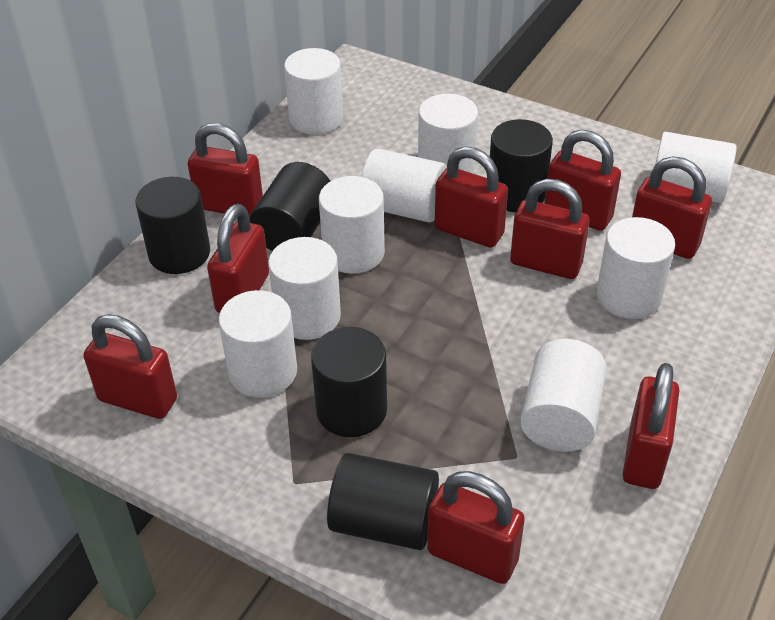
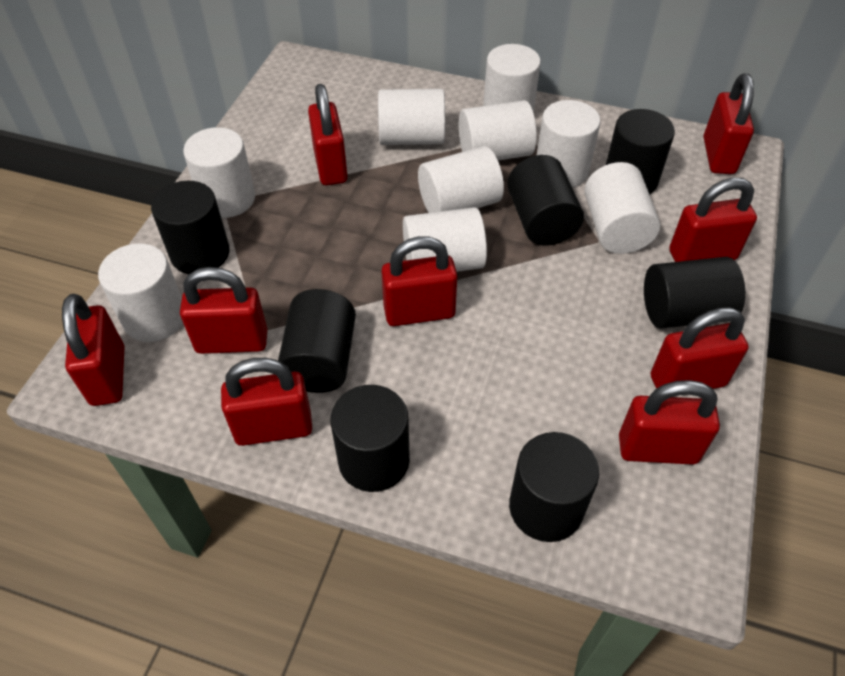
black cylinder: 5 -> 7

